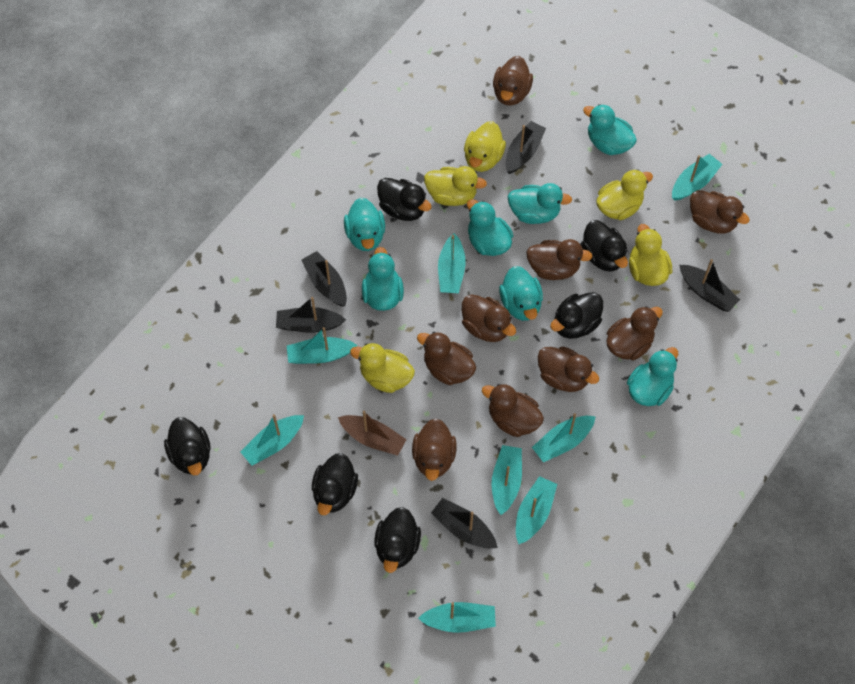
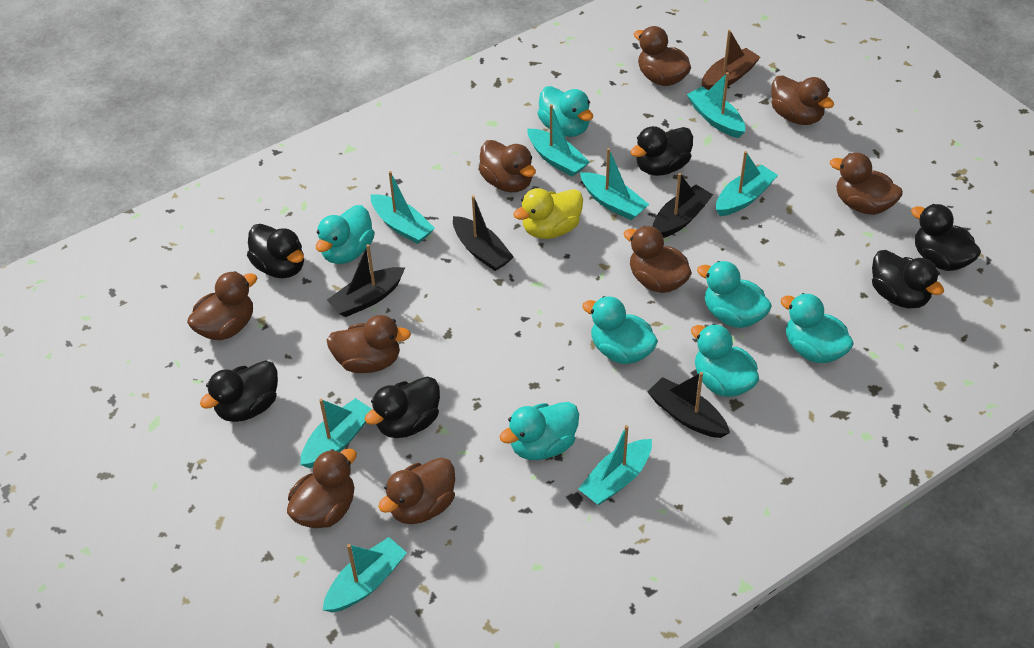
black boat: 5 -> 4
yellow duck: 5 -> 1

